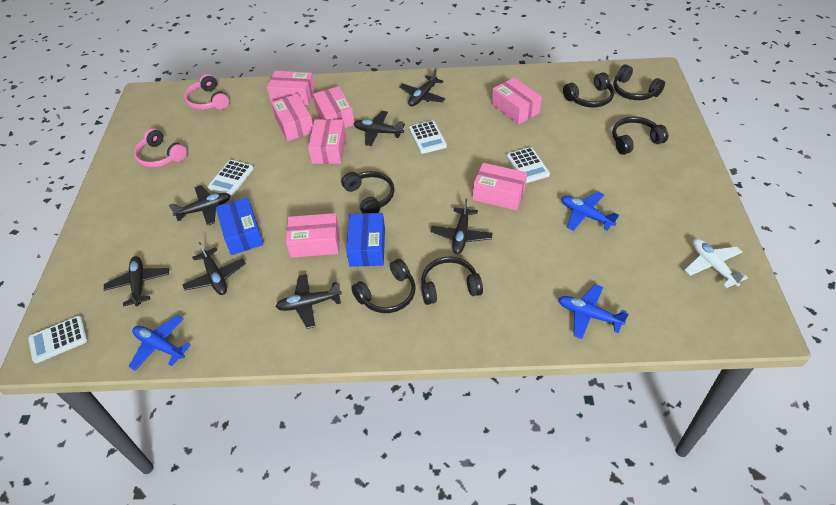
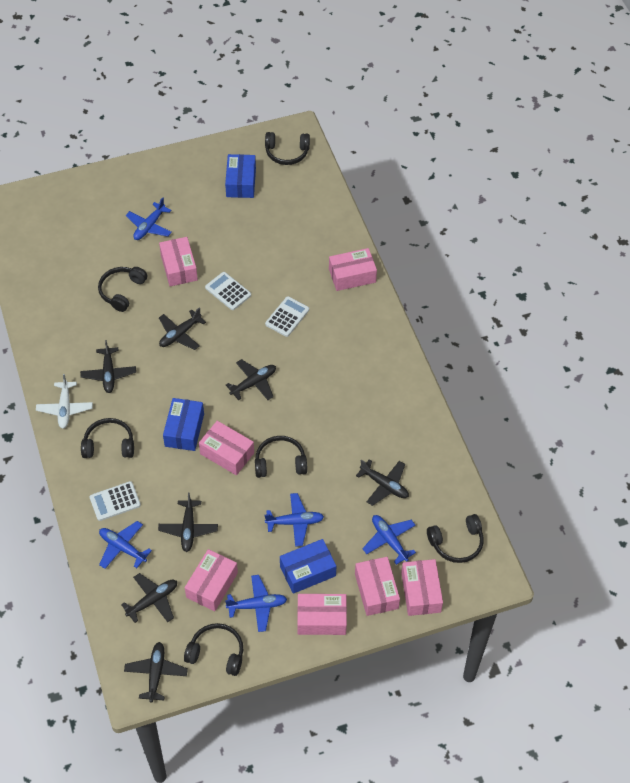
blue box: 2 -> 3
blue plane: 3 -> 5
pink headphones: 2 -> 0
white calculator: 4 -> 3

